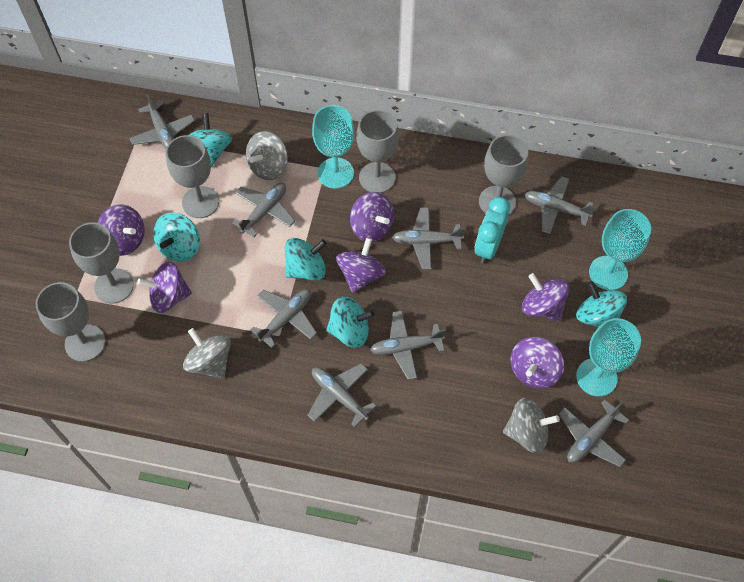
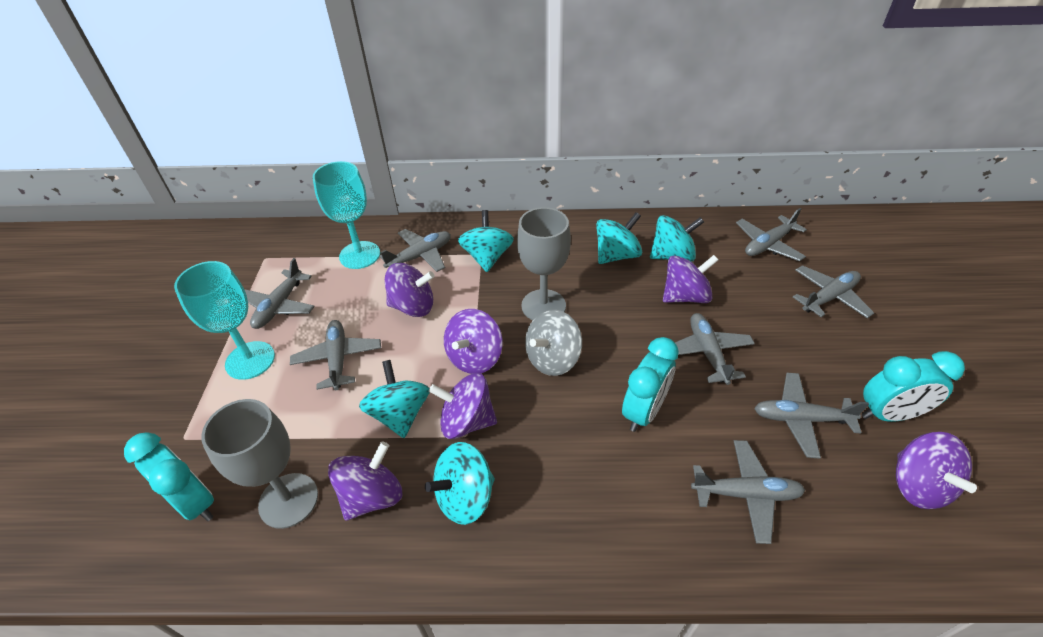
grey goblet: 5 -> 2
grey spinning top: 3 -> 1
turquoise clock: 1 -> 3
turquoise goblet: 3 -> 2

